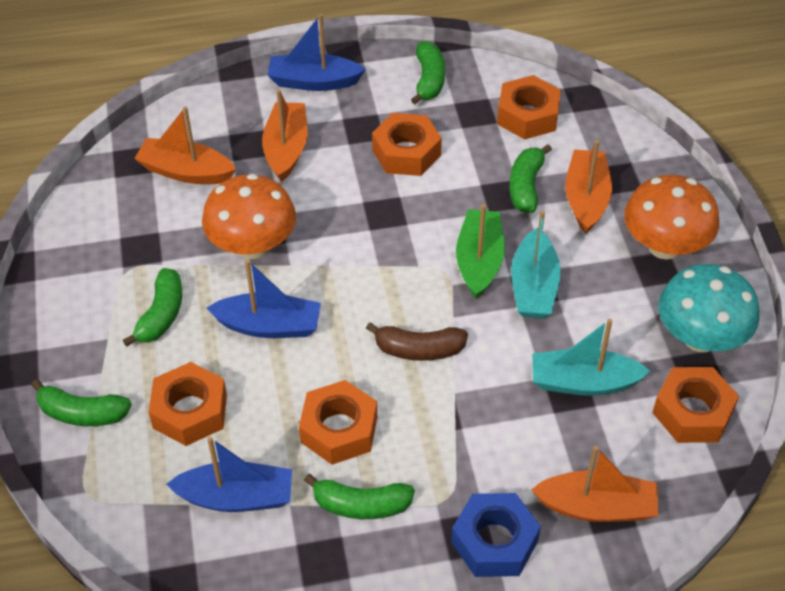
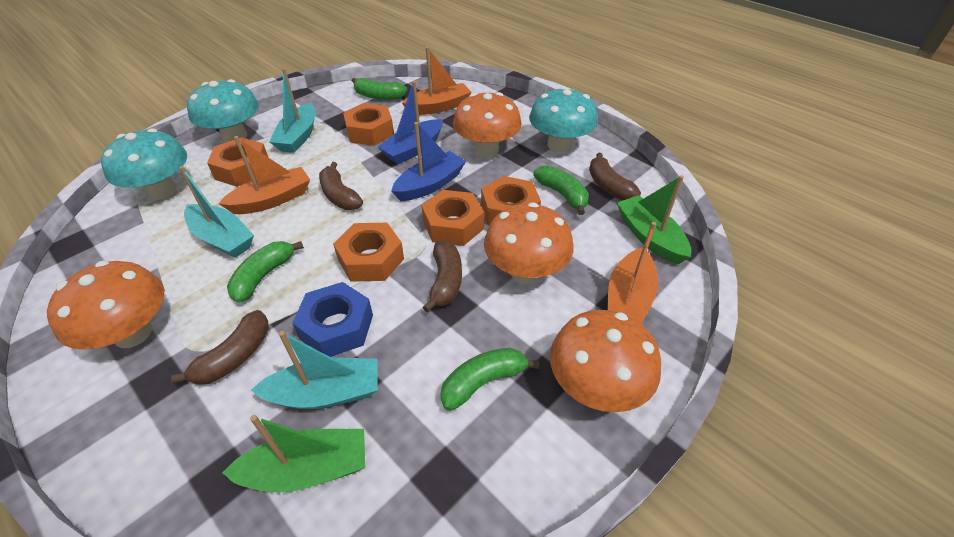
blue boat: 3 -> 2
brown banana: 1 -> 4
green banana: 5 -> 4
green boat: 1 -> 2
orange boat: 4 -> 3
orange mushroom: 2 -> 4
turquoise boat: 2 -> 3
turquoise mushroom: 1 -> 3

